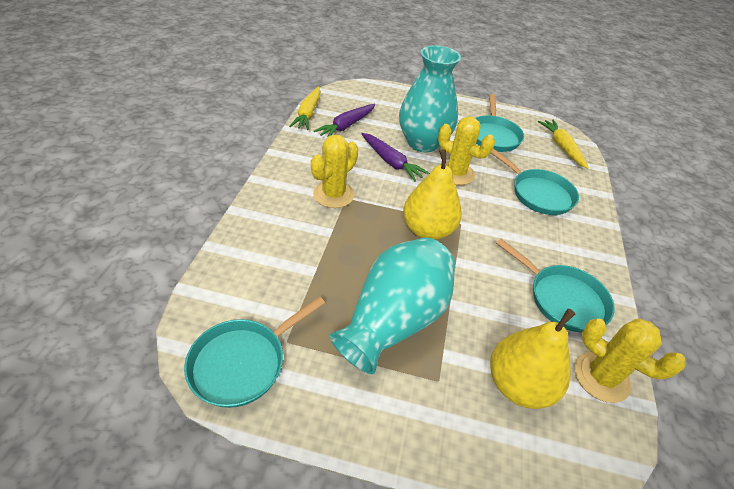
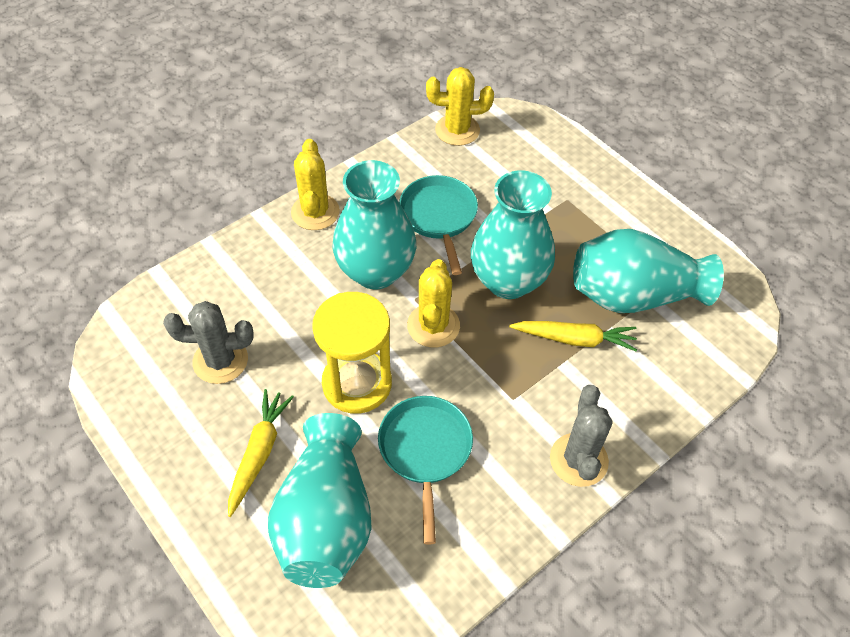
grey cactus: 0 -> 2
purple carrot: 2 -> 0
turquoise pan: 4 -> 2
turquoise vase: 2 -> 4
yellow hourglass: 0 -> 1
yellow pear: 2 -> 0

